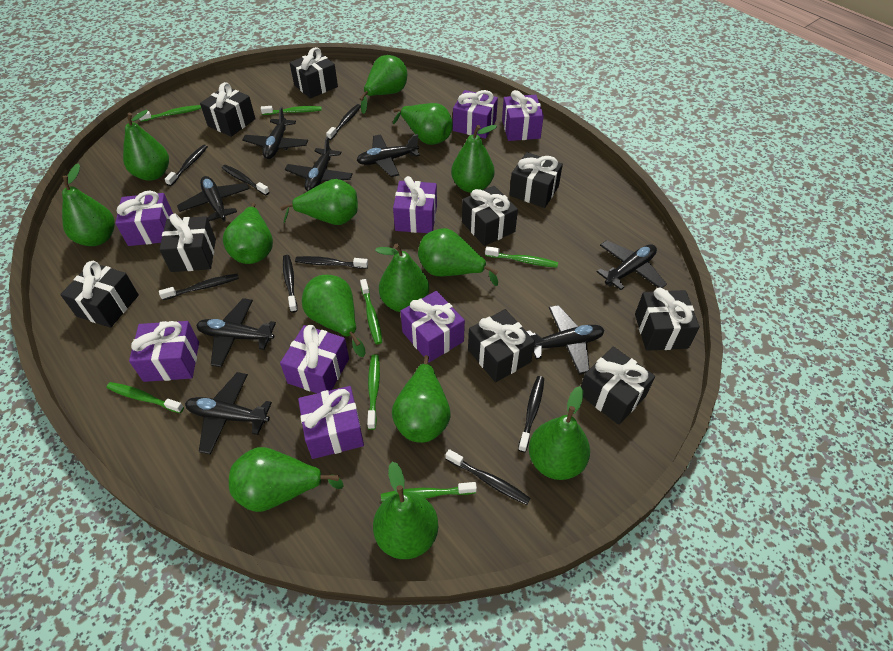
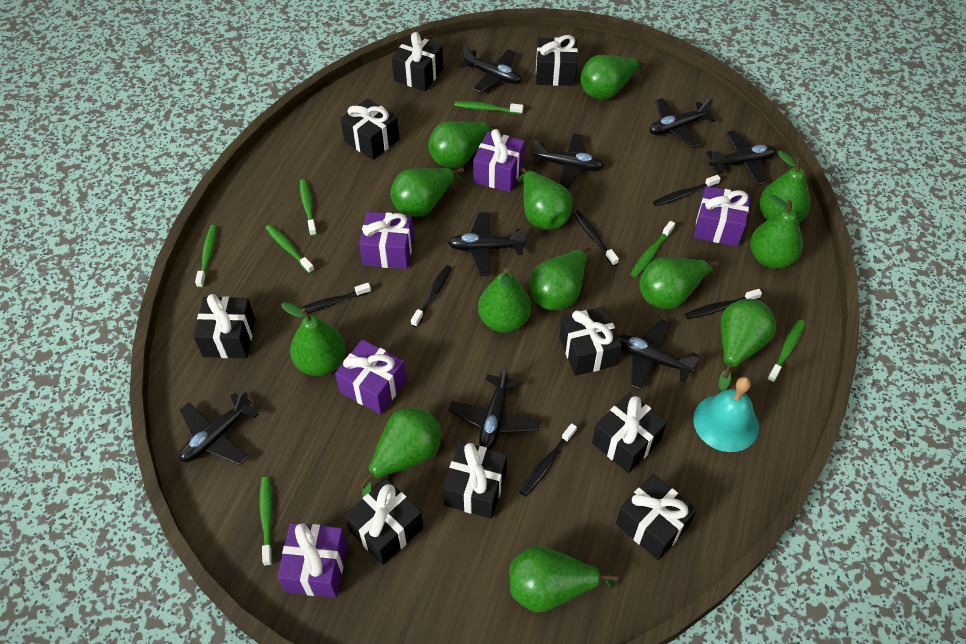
black toothbrush: 8 -> 6
green pear: 14 -> 13
purple gift: 8 -> 5
turquoise bell: 0 -> 1

